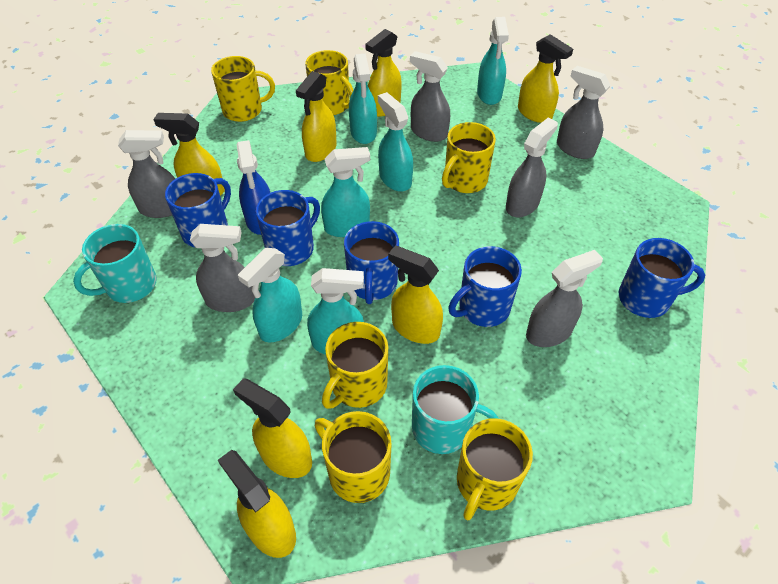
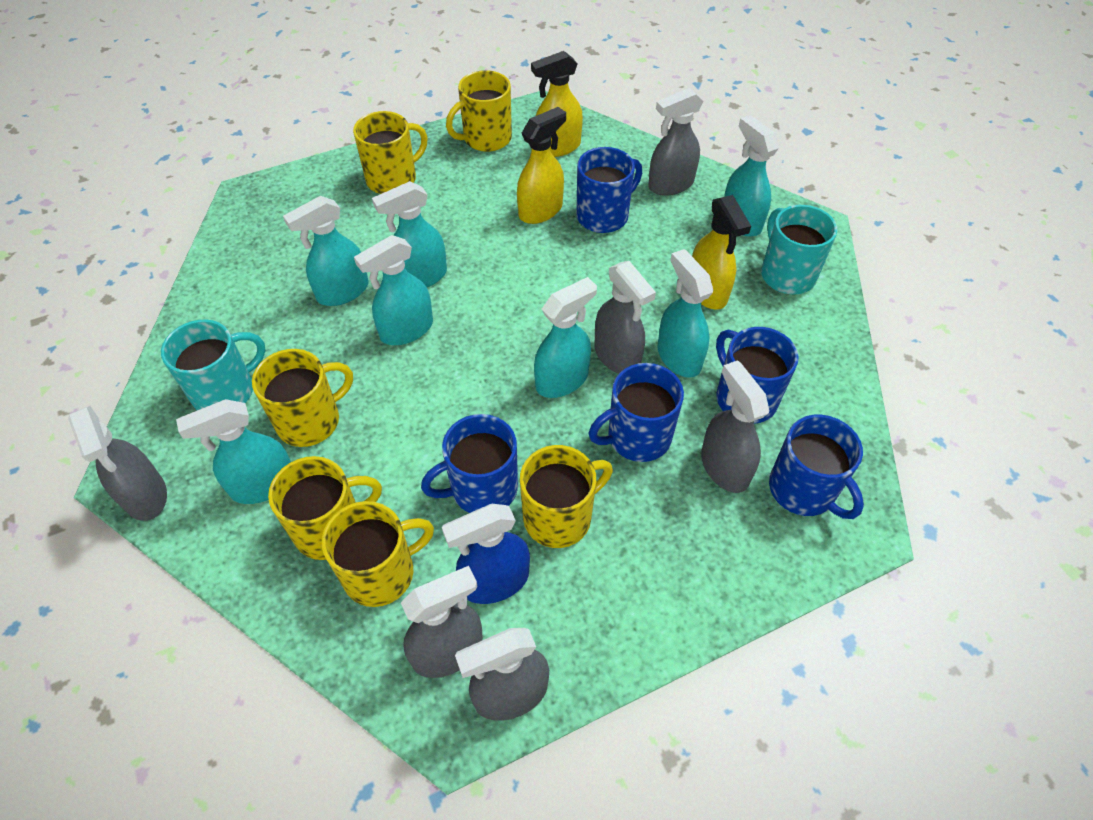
turquoise spray bottle: 6 -> 7
yellow spray bottle: 7 -> 3

